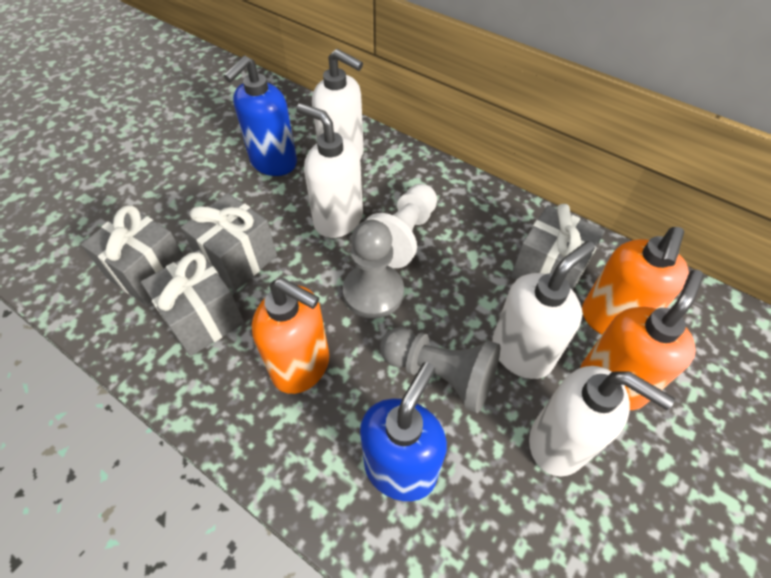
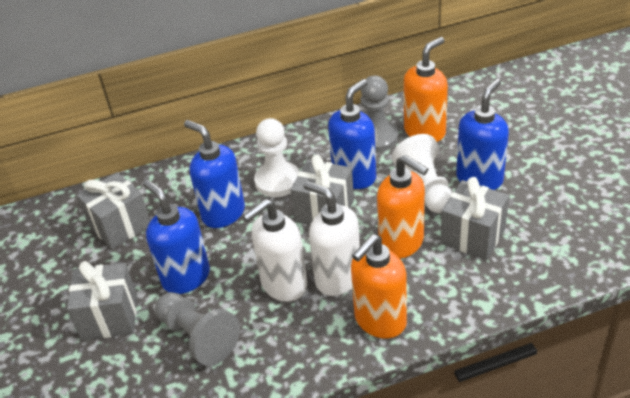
blue soap dispenser: 2 -> 4
white pawn: 1 -> 2
white soap dispenser: 4 -> 2

